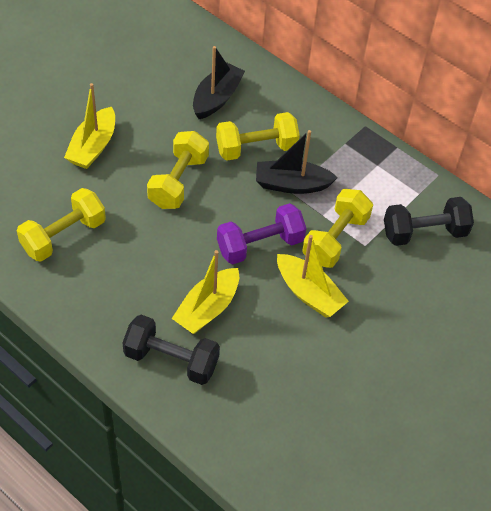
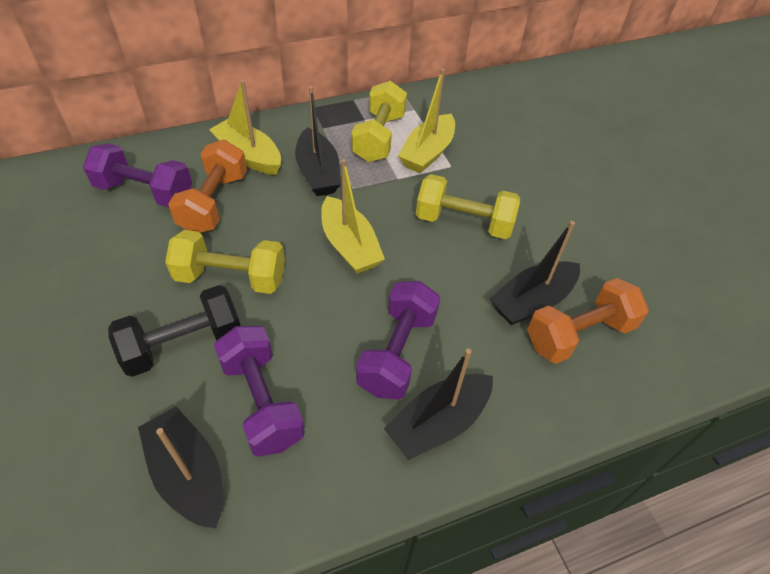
black boat: 2 -> 4
black dumbbell: 2 -> 1
orange dumbbell: 0 -> 2
purple dumbbell: 1 -> 3
yellow dumbbell: 4 -> 3

